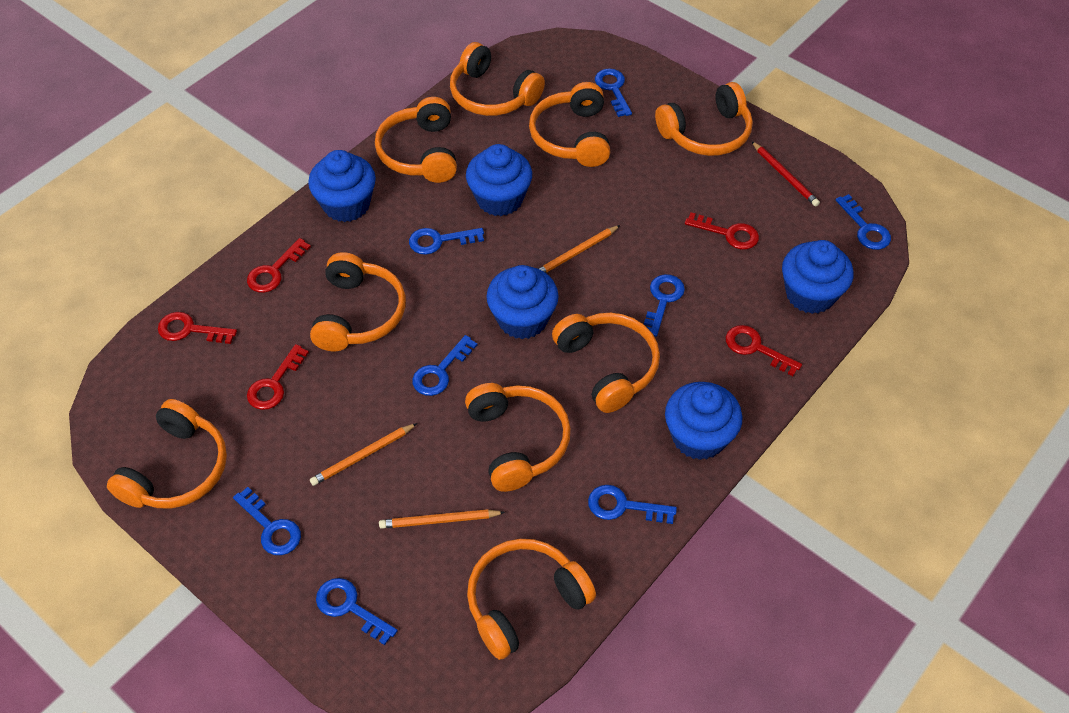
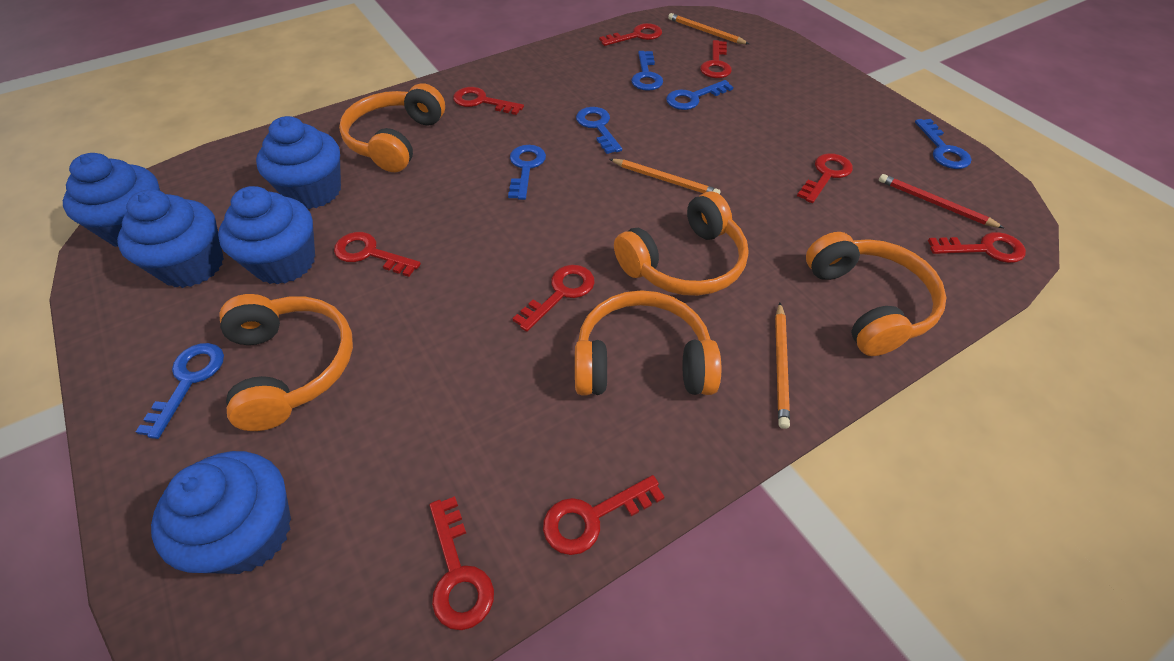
blue key: 8 -> 6
orange headphones: 9 -> 5
red key: 5 -> 9

